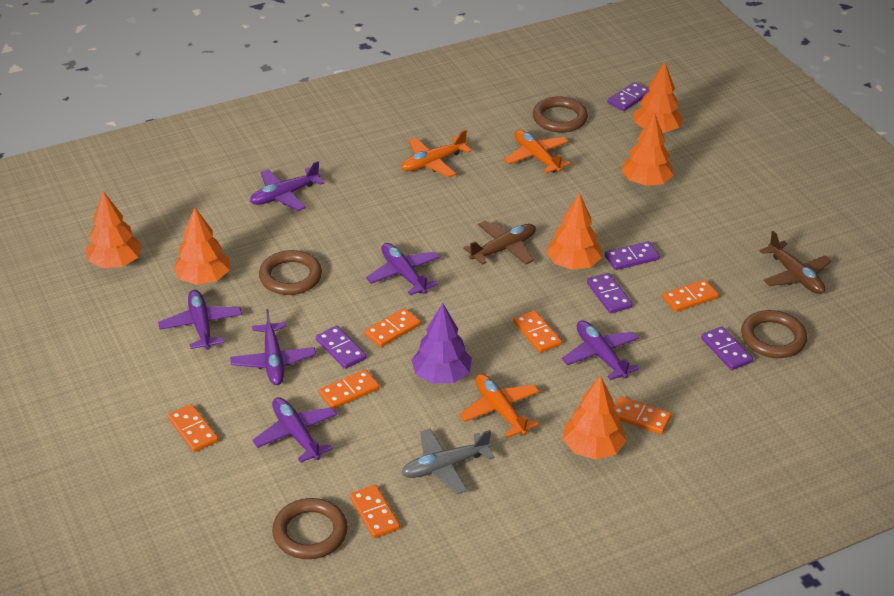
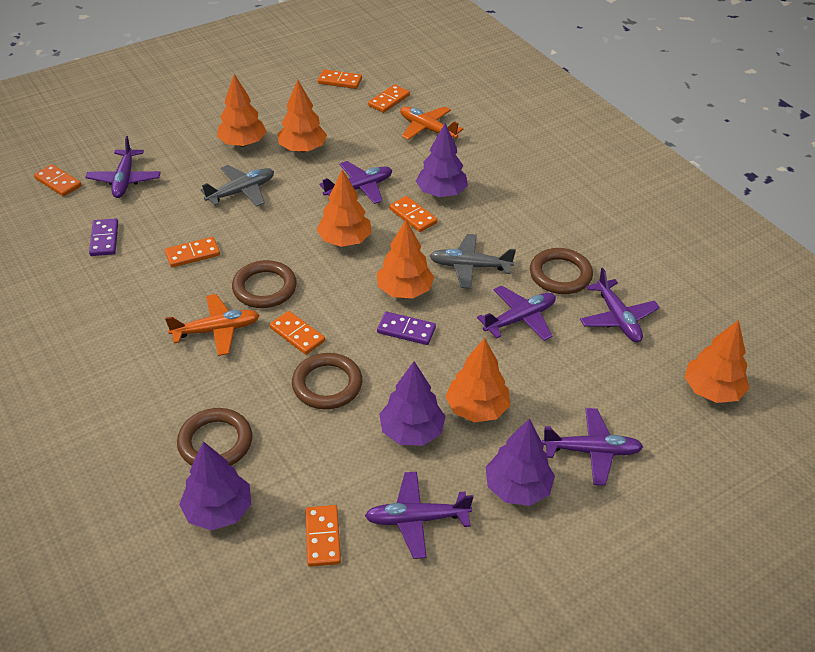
brown plane: 2 -> 0
grey plane: 1 -> 2
orange plane: 3 -> 2
purple domino: 5 -> 2
purple tree: 1 -> 4

